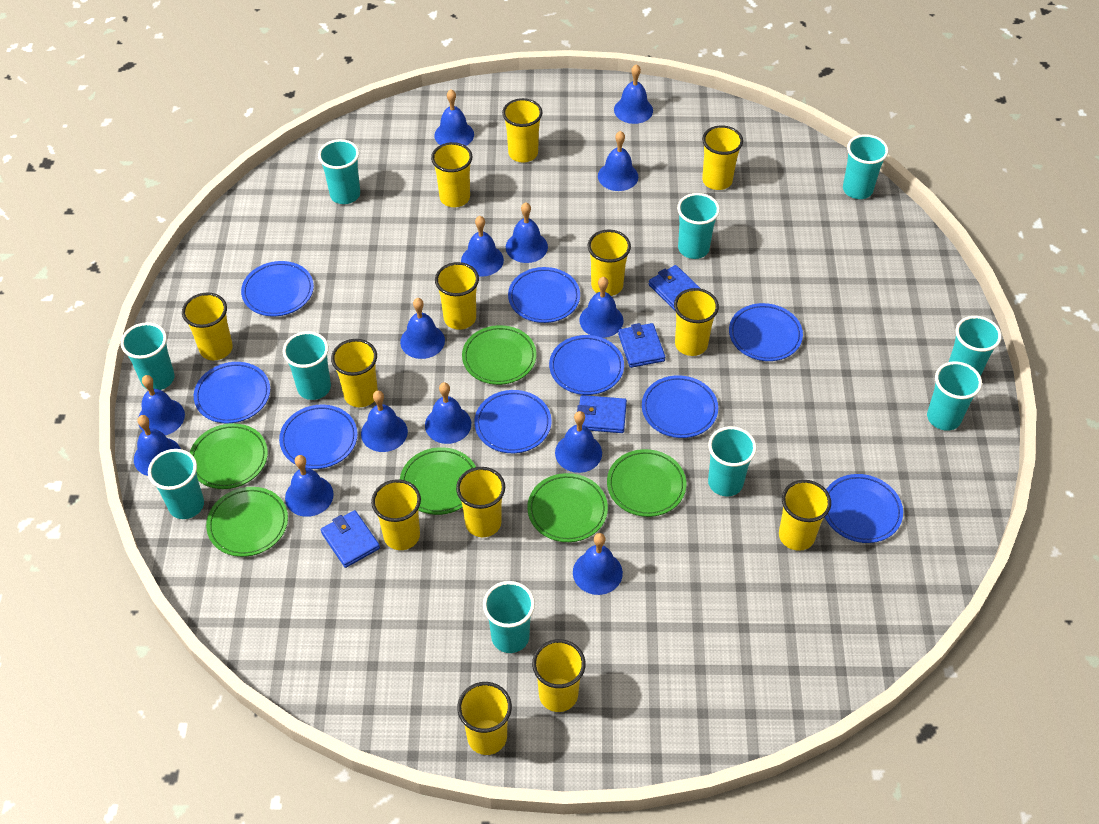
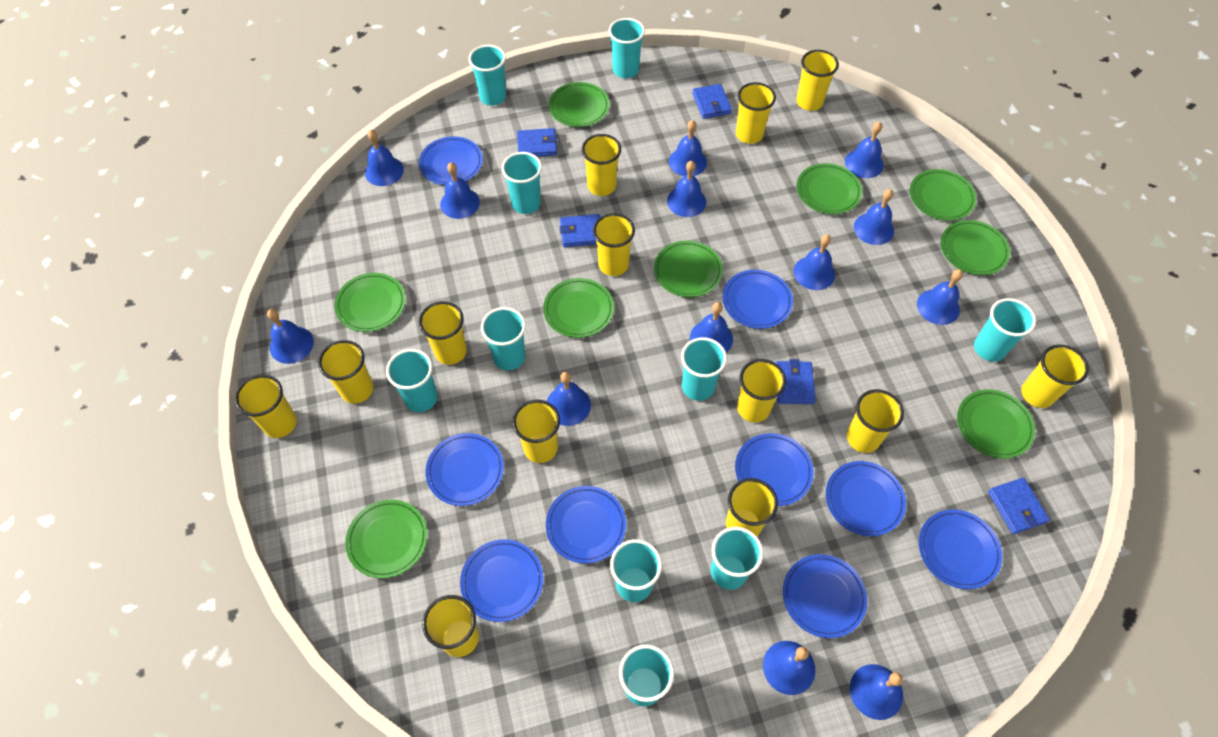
blue bell: 14 -> 13
blue wallet: 4 -> 5
green plate: 6 -> 9

